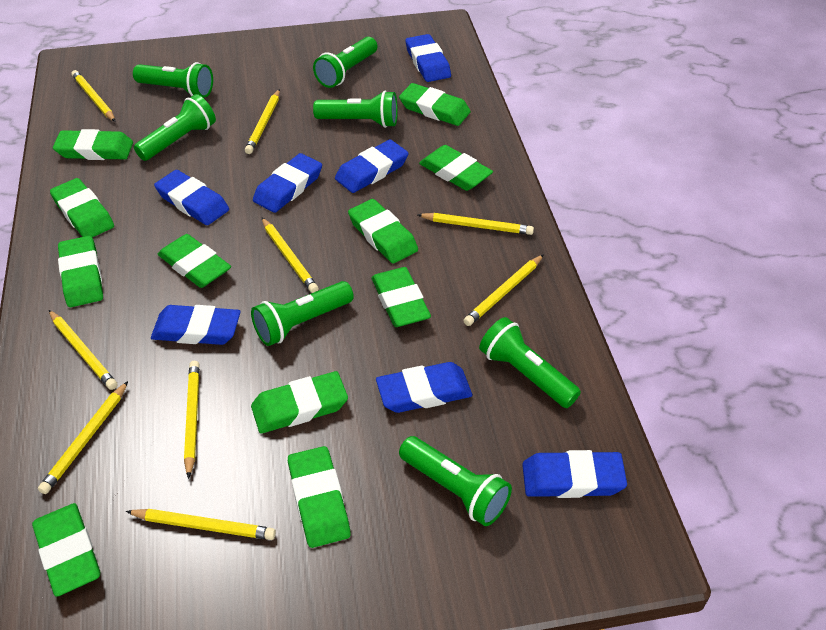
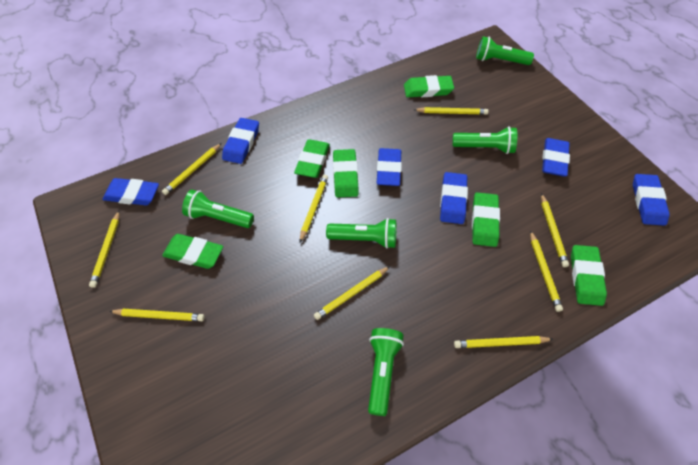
blue eraser: 7 -> 6
green eraser: 11 -> 6
green flashlight: 7 -> 5

